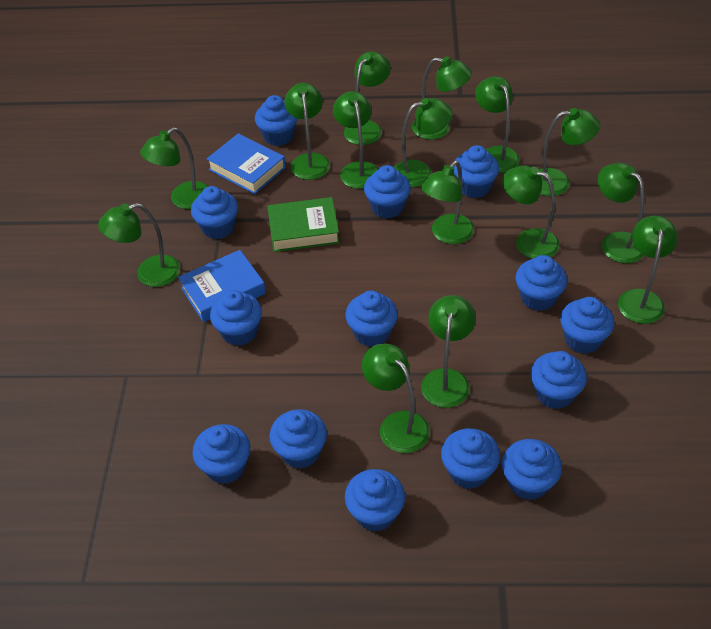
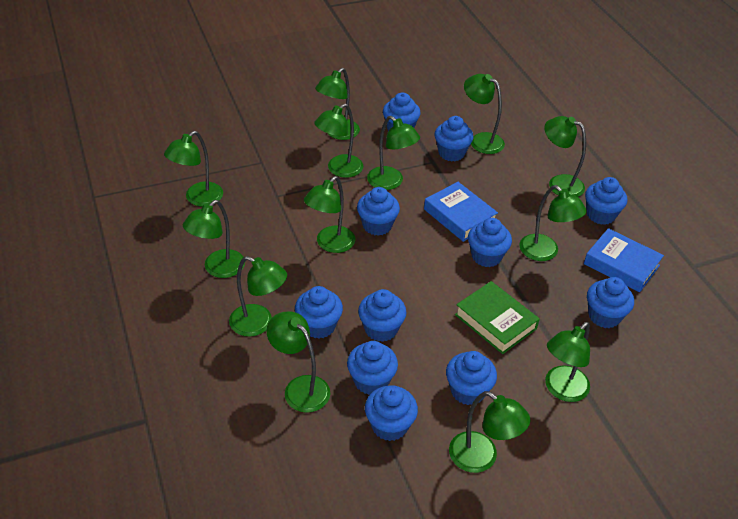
blue cupcake: 14 -> 11
green lamp: 15 -> 13

